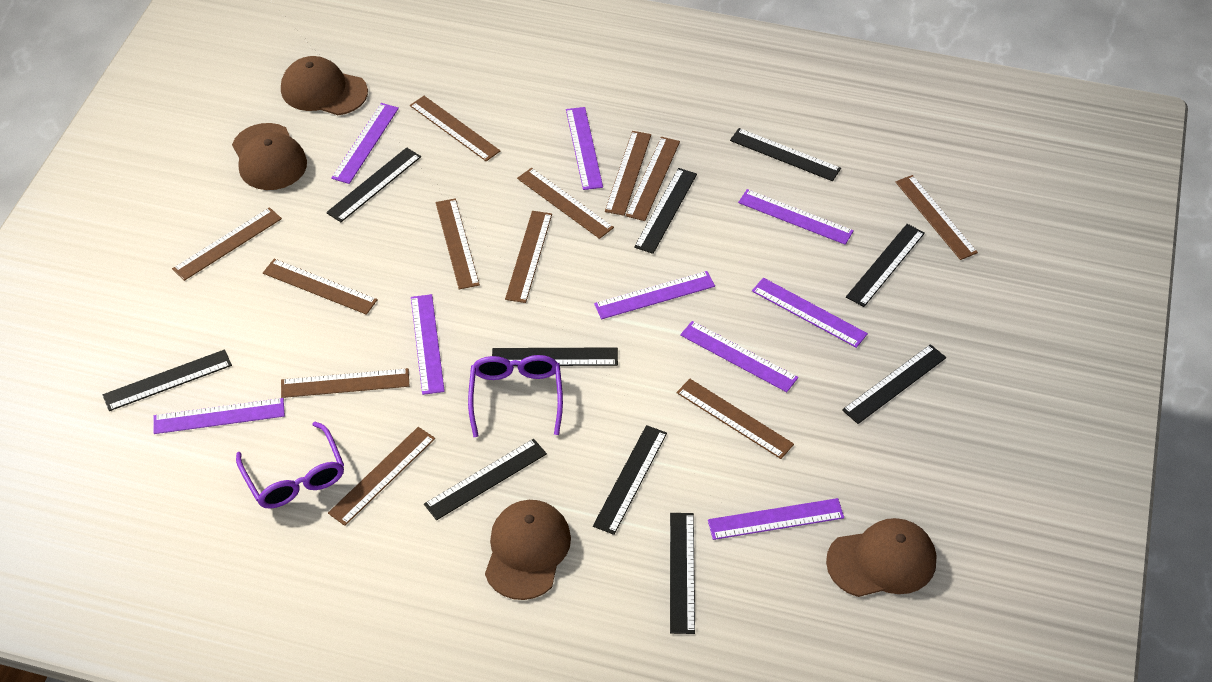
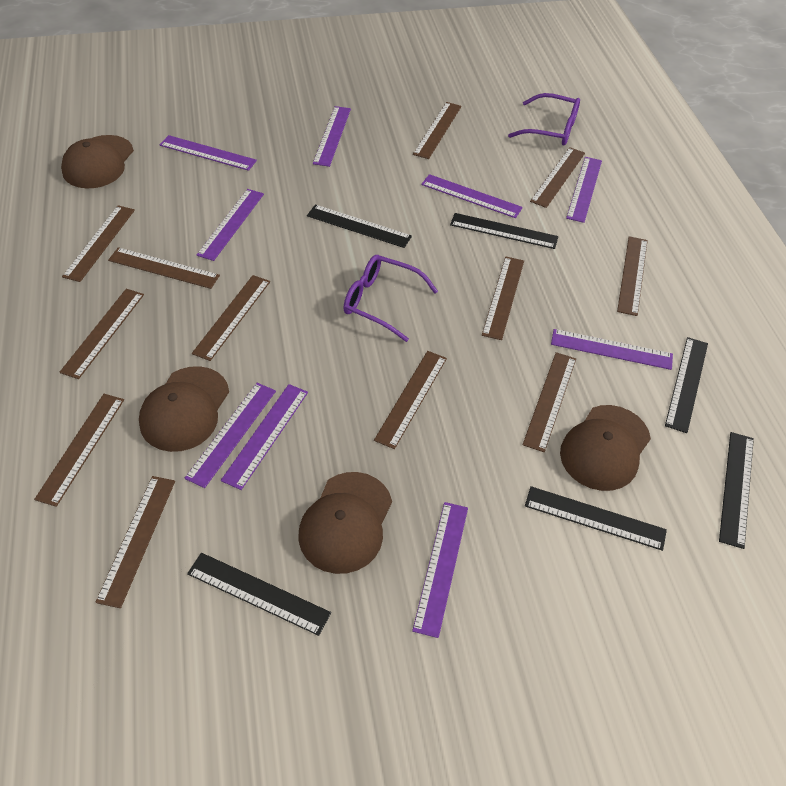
black ruler: 10 -> 6

